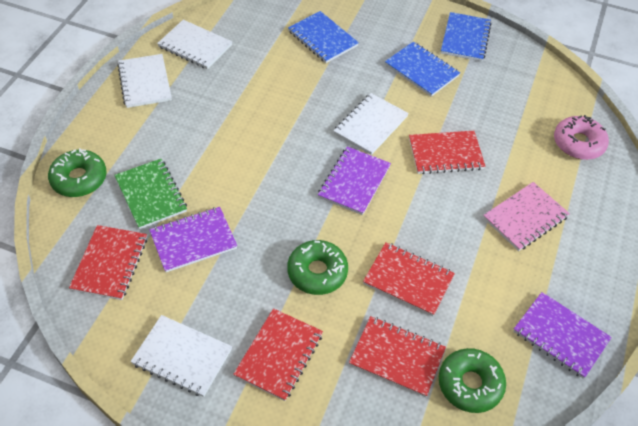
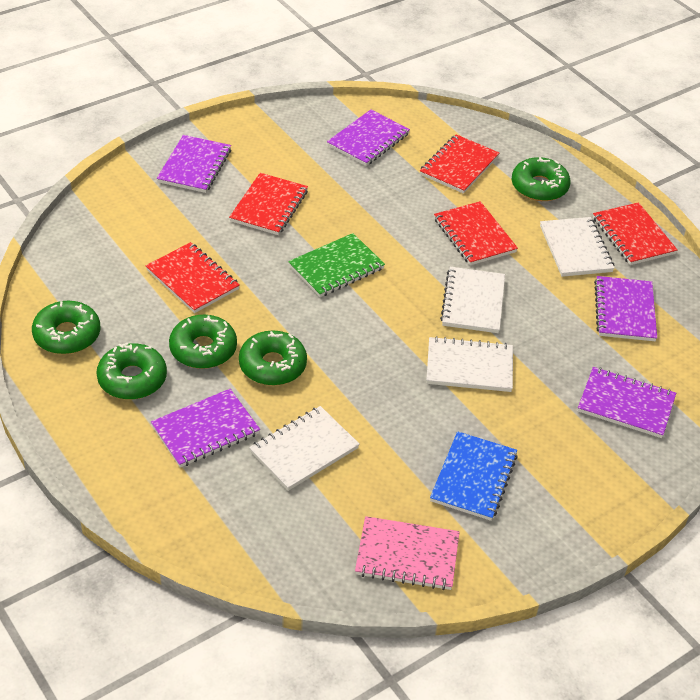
blue notebook: 3 -> 1
green donut: 3 -> 5
pink donut: 1 -> 0
purple notebook: 3 -> 5

